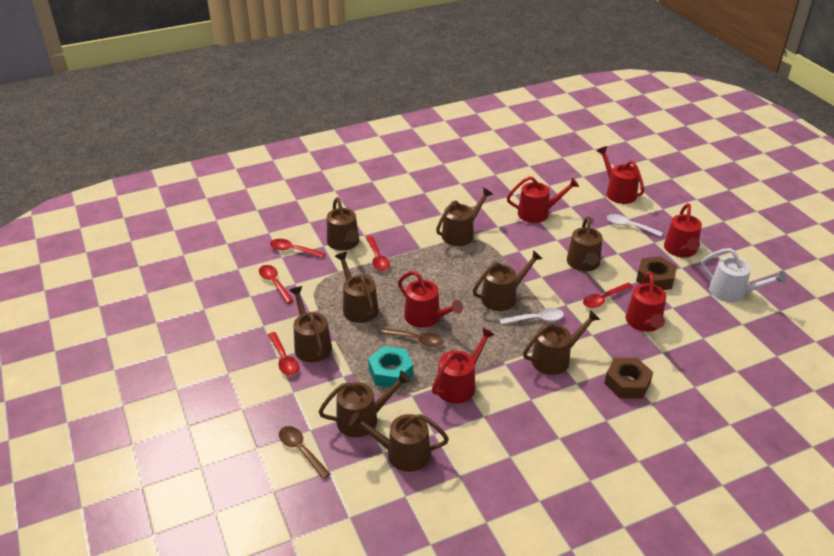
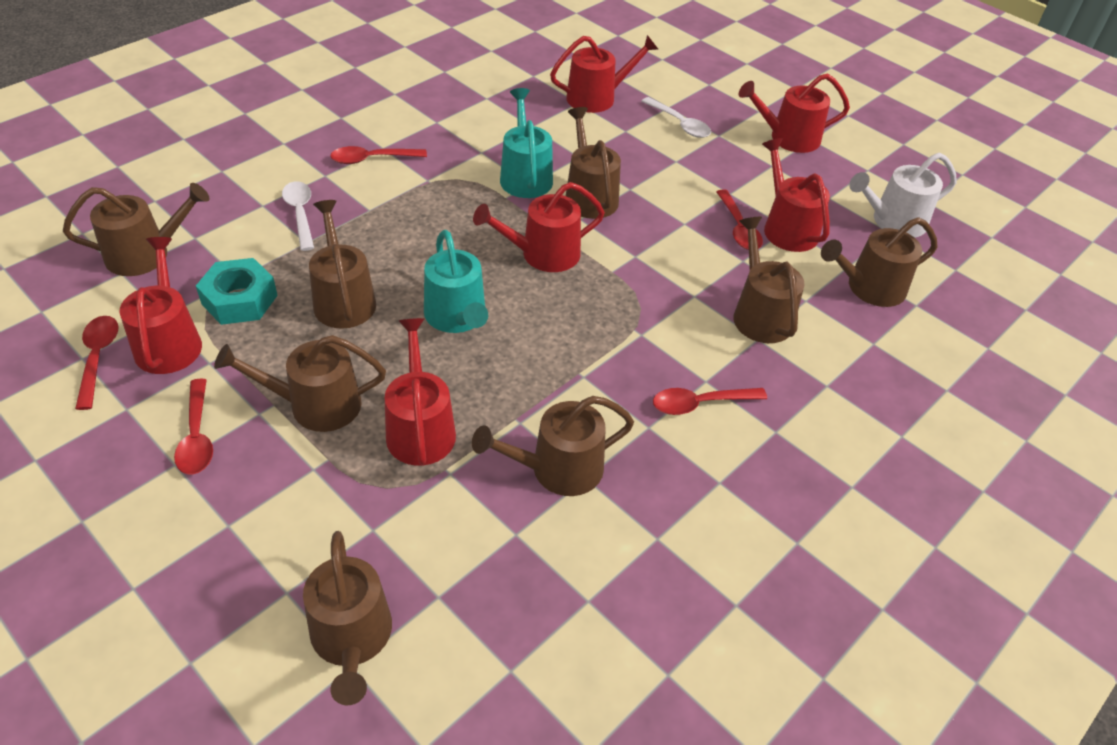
brown nut: 2 -> 0
brown spoon: 2 -> 0
brown watering can: 9 -> 8
turquoise watering can: 0 -> 2

